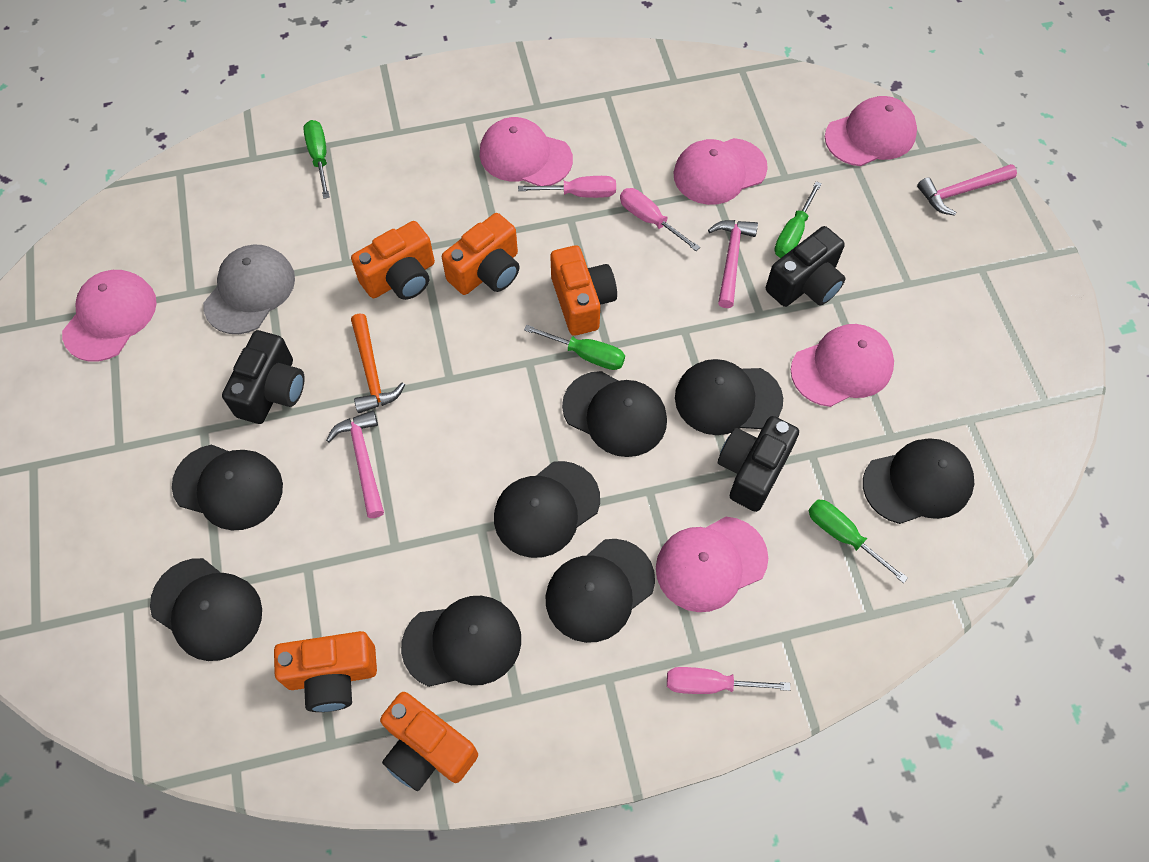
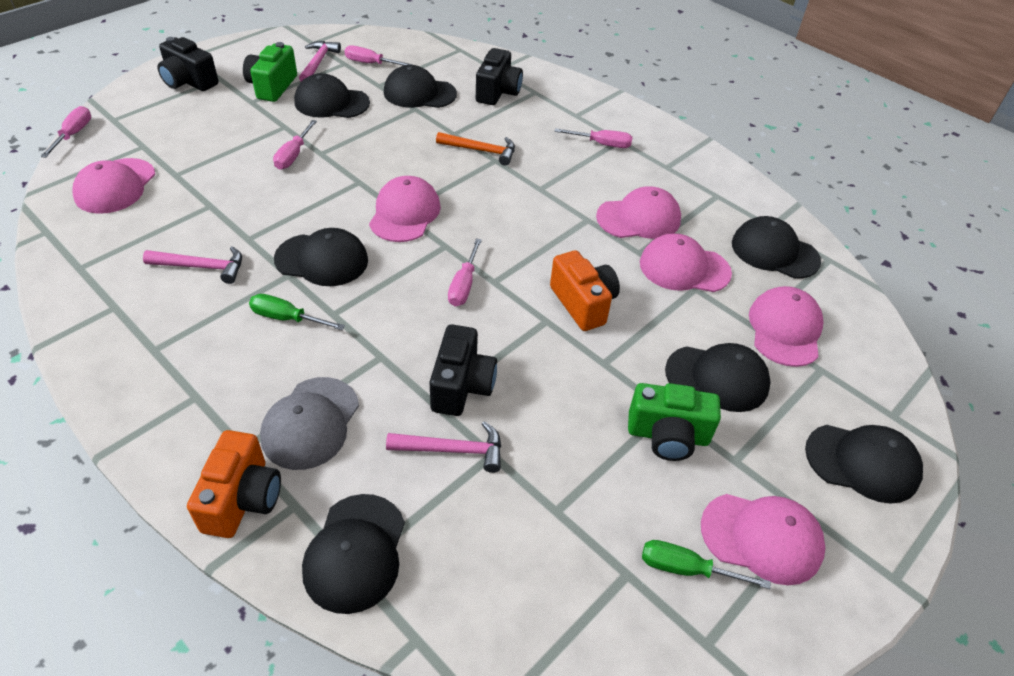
black cap: 8 -> 7
green camera: 0 -> 2
green screwdriver: 4 -> 2
orange camera: 5 -> 2
pink screwdriver: 3 -> 5

